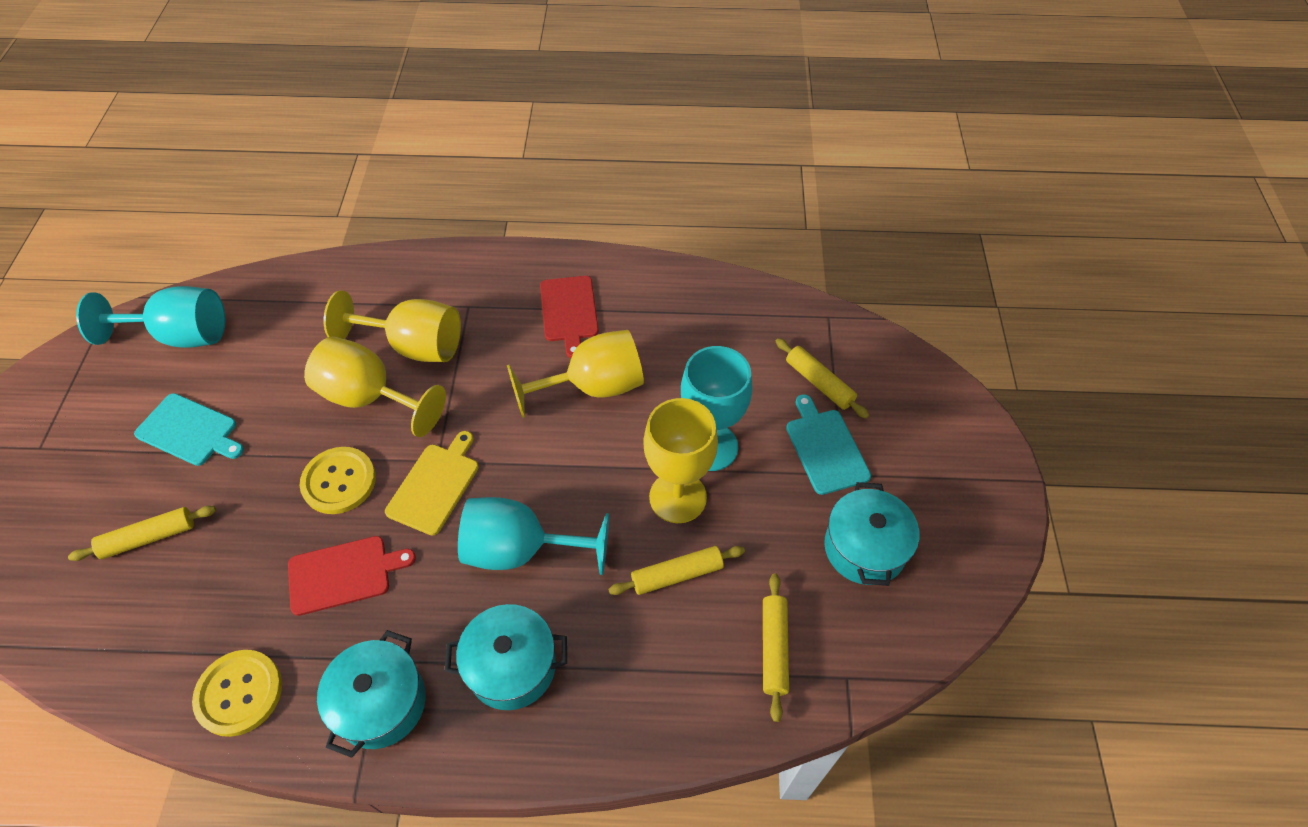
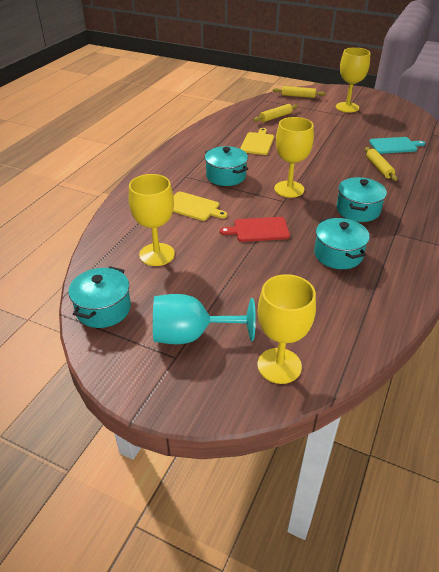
red cutting board: 2 -> 1
turquoise cutting board: 2 -> 1
turquoise goblet: 3 -> 1
turquoise pot: 3 -> 4
yellow button: 2 -> 0
yellow cutting board: 1 -> 2
yellow rolling pin: 4 -> 3

